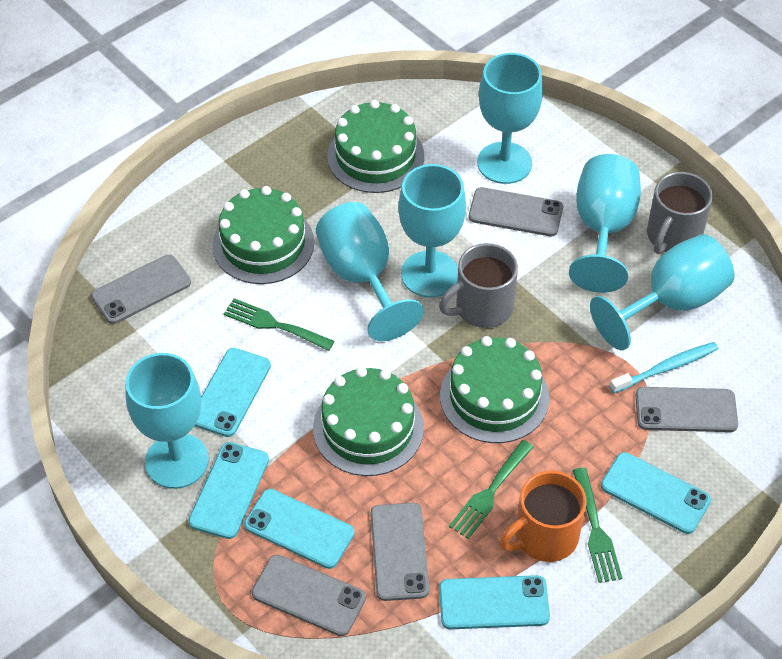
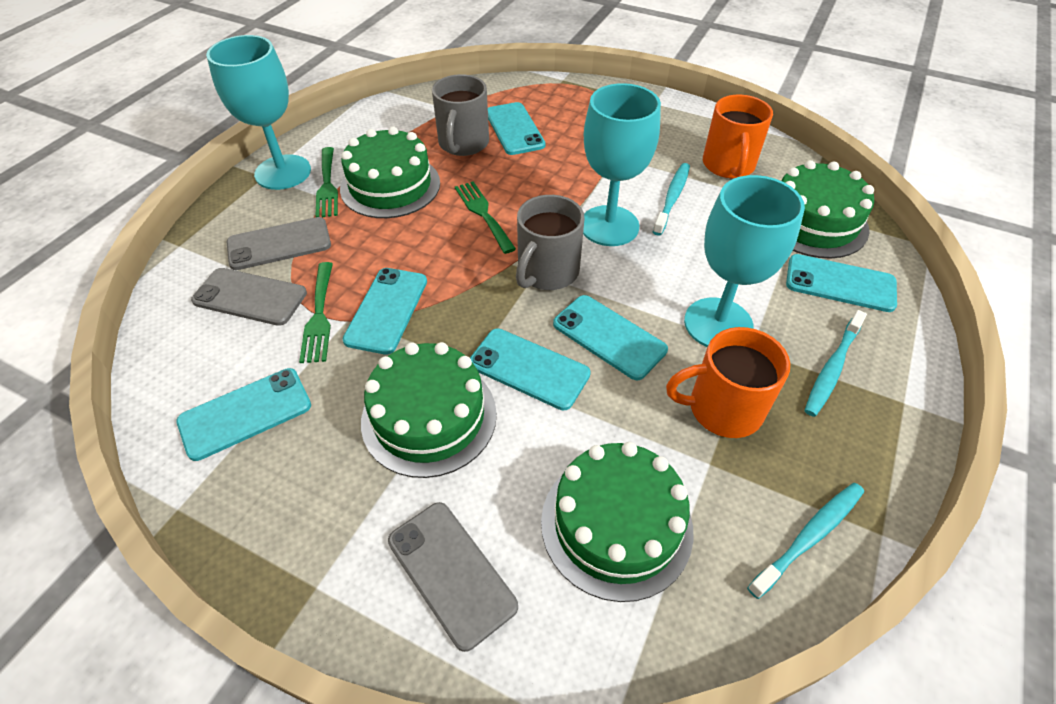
grey phone: 5 -> 3
orange mug: 1 -> 2
turquoise goblet: 6 -> 3
turquoise phone: 5 -> 6
turquoise toothbrush: 1 -> 3

